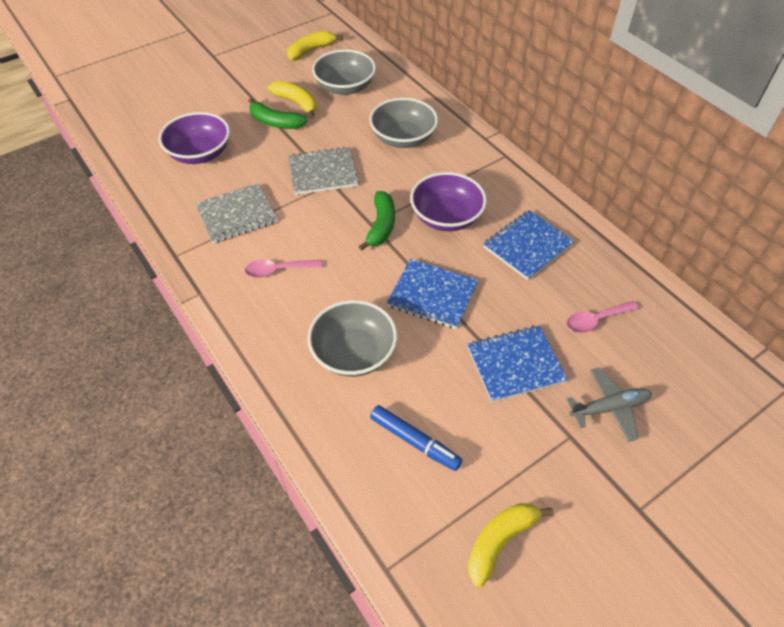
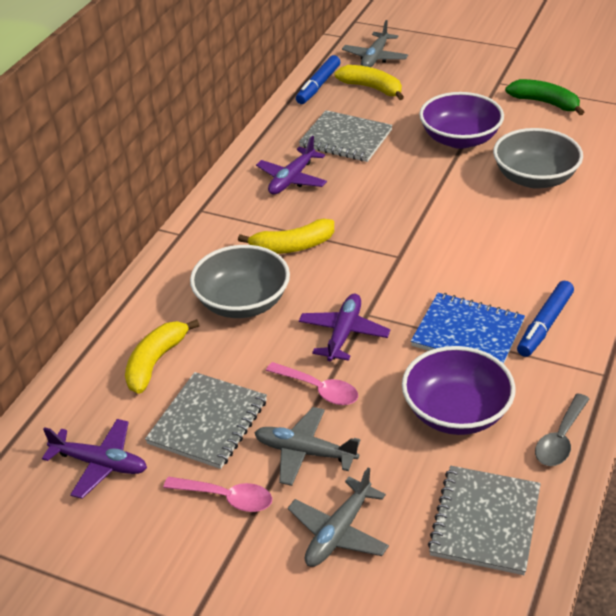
blue marker: 1 -> 2
blue notebook: 3 -> 1
green banana: 2 -> 1
grey bowl: 3 -> 2
grey notebook: 2 -> 3
grey plane: 1 -> 3
grey spoon: 0 -> 1
purple plane: 0 -> 3

